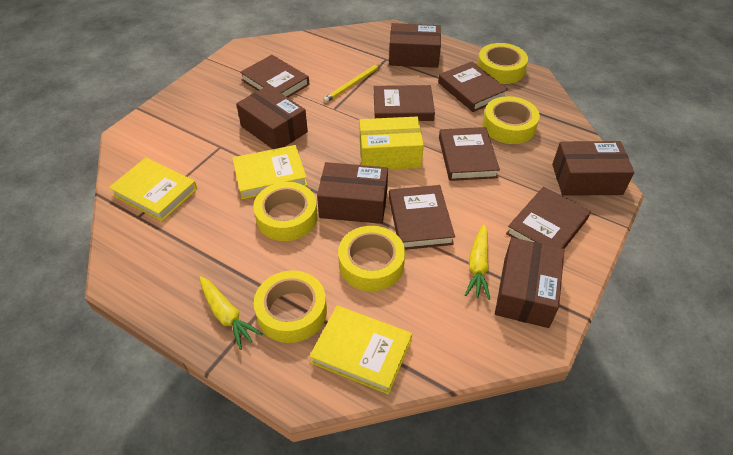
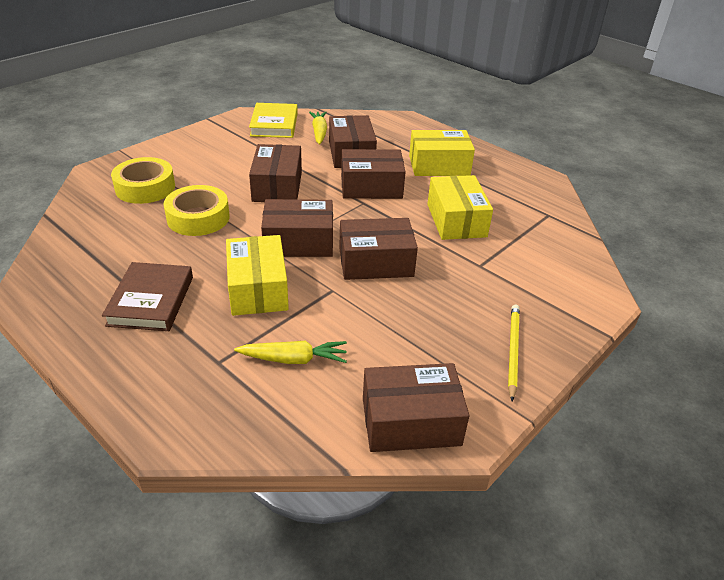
brown book: 6 -> 1
brown box: 5 -> 6
yellow book: 3 -> 1
yellow box: 1 -> 3
yellow tape: 5 -> 2

